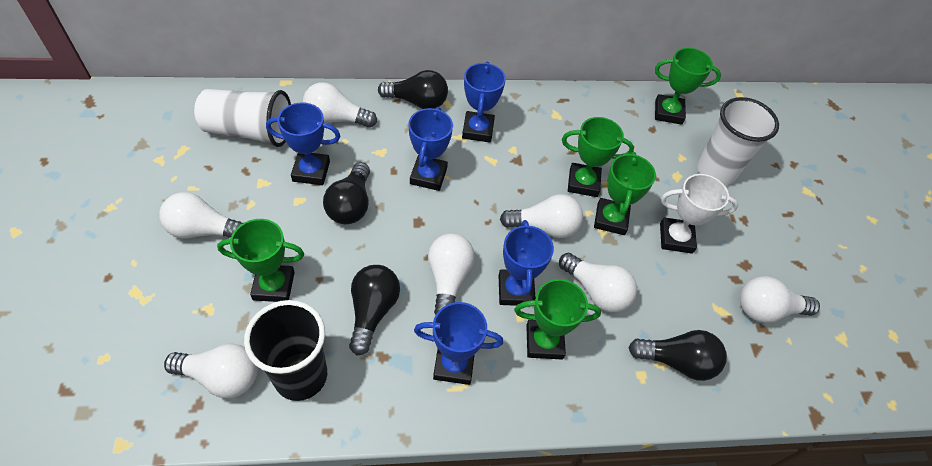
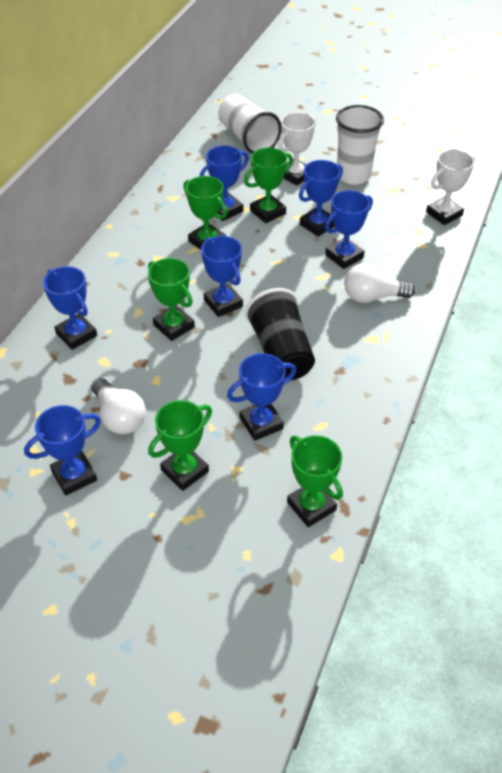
black light bulb: 4 -> 0
blue trophy: 5 -> 7
white light bulb: 7 -> 2
white trophy: 1 -> 2

